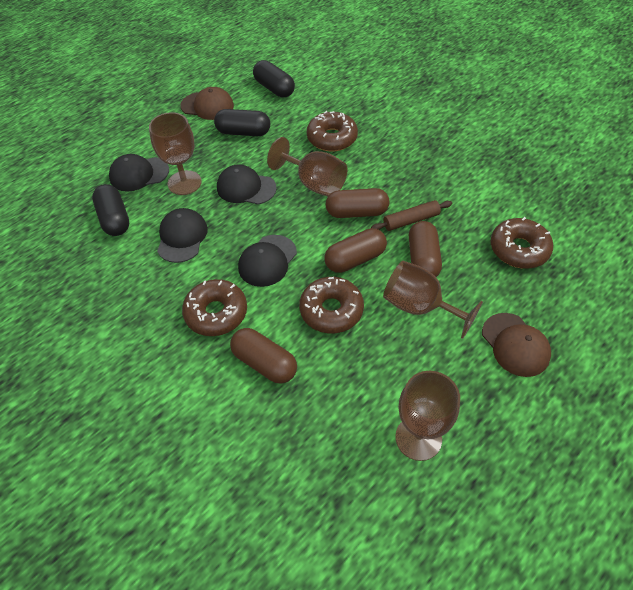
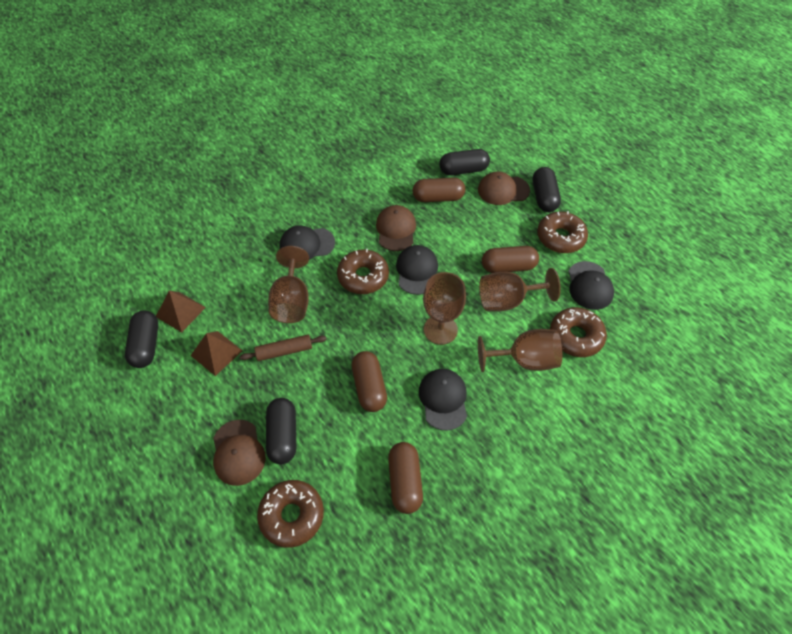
black capsule: 3 -> 4
brown cap: 2 -> 3
brown pyramid: 0 -> 2

